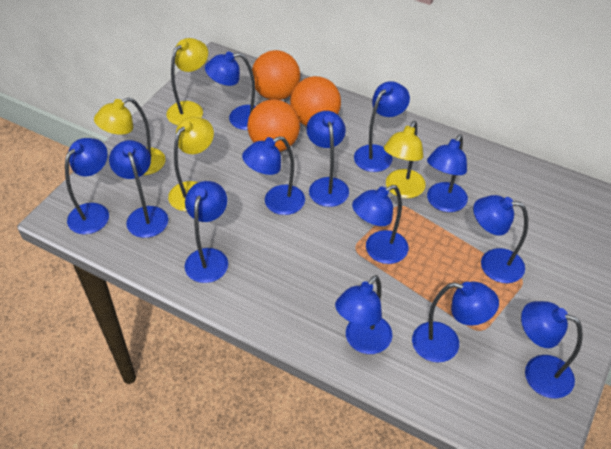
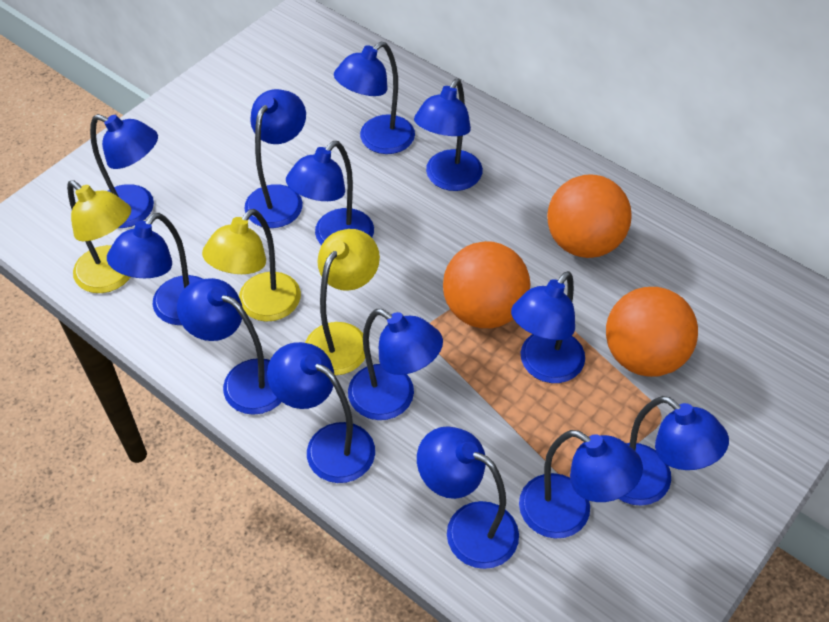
yellow lamp: 4 -> 3

